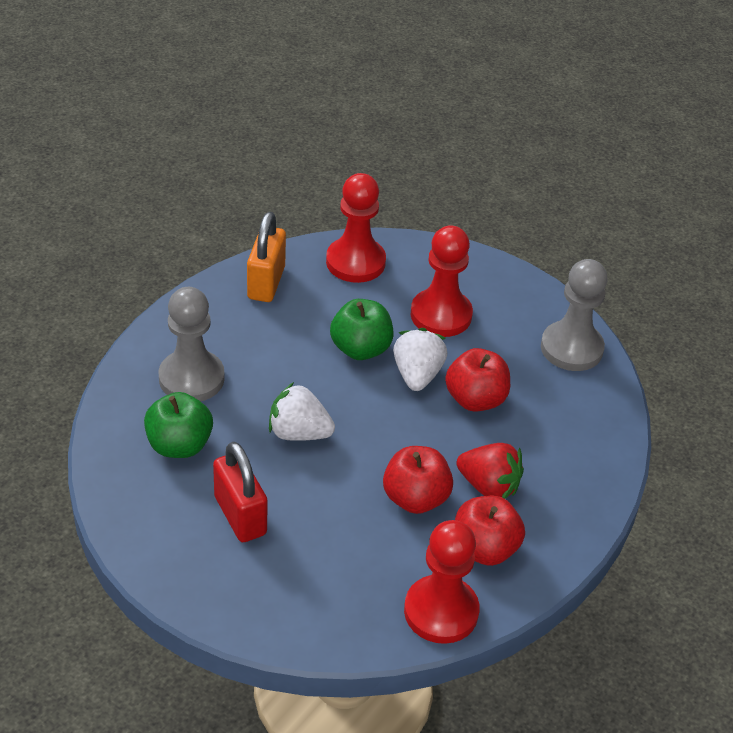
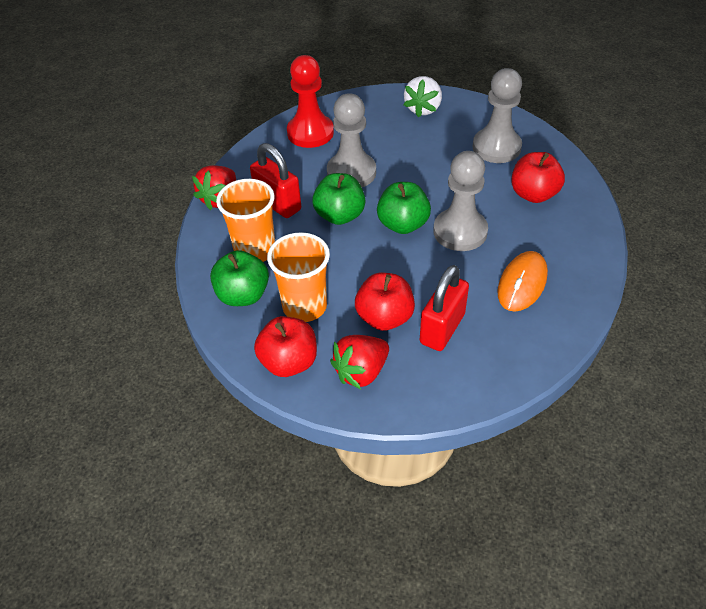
green apple: 2 -> 3
grey pawn: 2 -> 3
orange cup: 0 -> 2
orange mouse: 0 -> 1
orange padlock: 1 -> 0
red padlock: 1 -> 2
red pawn: 3 -> 1
red strawberry: 1 -> 2
white strawberry: 2 -> 1

